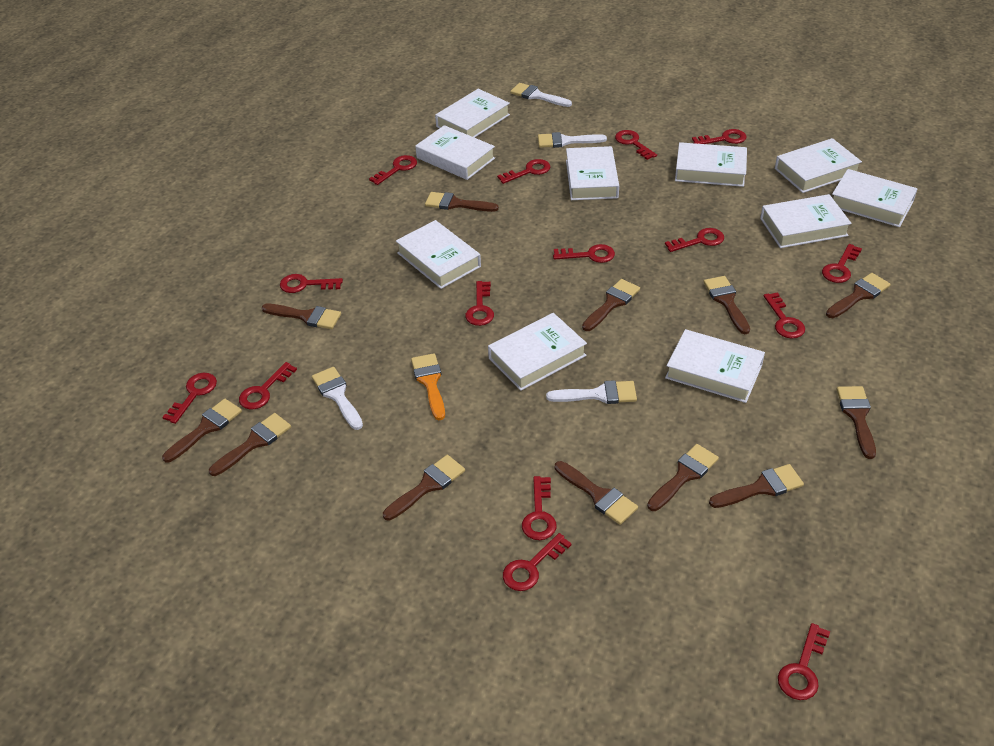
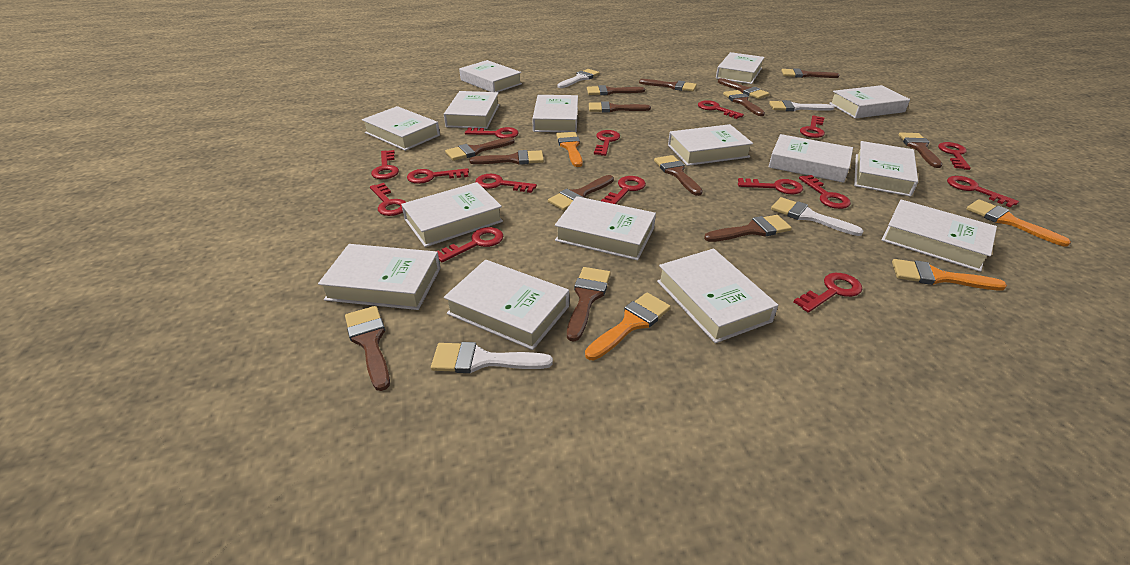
brown brush: 12 -> 14
orange brush: 1 -> 4
white book: 10 -> 15

